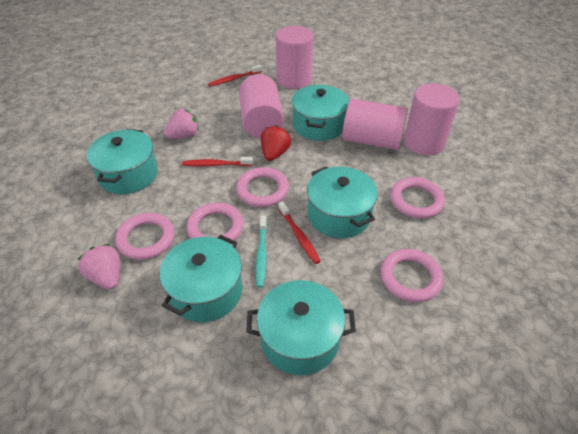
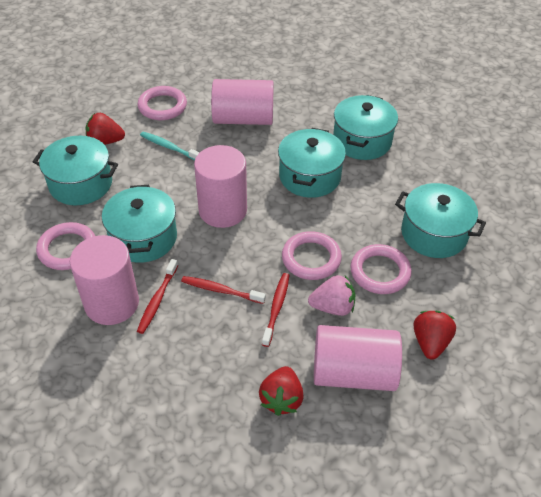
pink ring: 5 -> 4
pink strawberry: 2 -> 1
red strawberry: 1 -> 3

